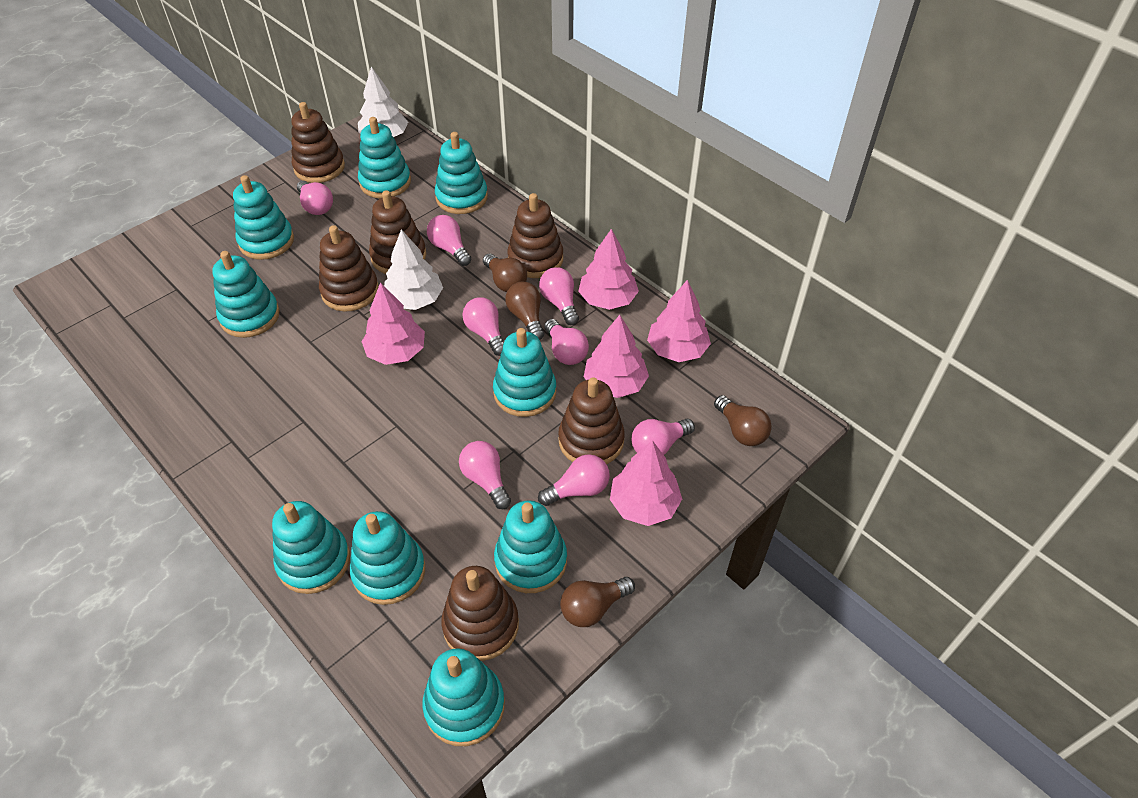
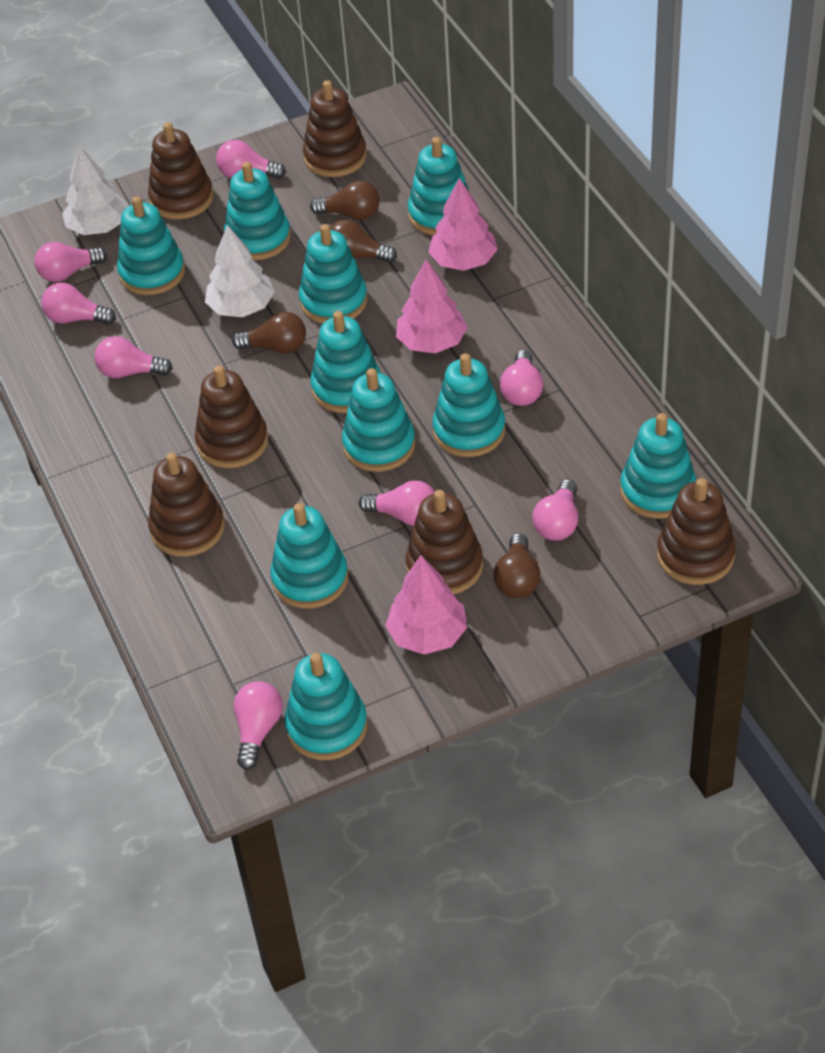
pink tree: 5 -> 3
turquoise stacking toy: 9 -> 10

